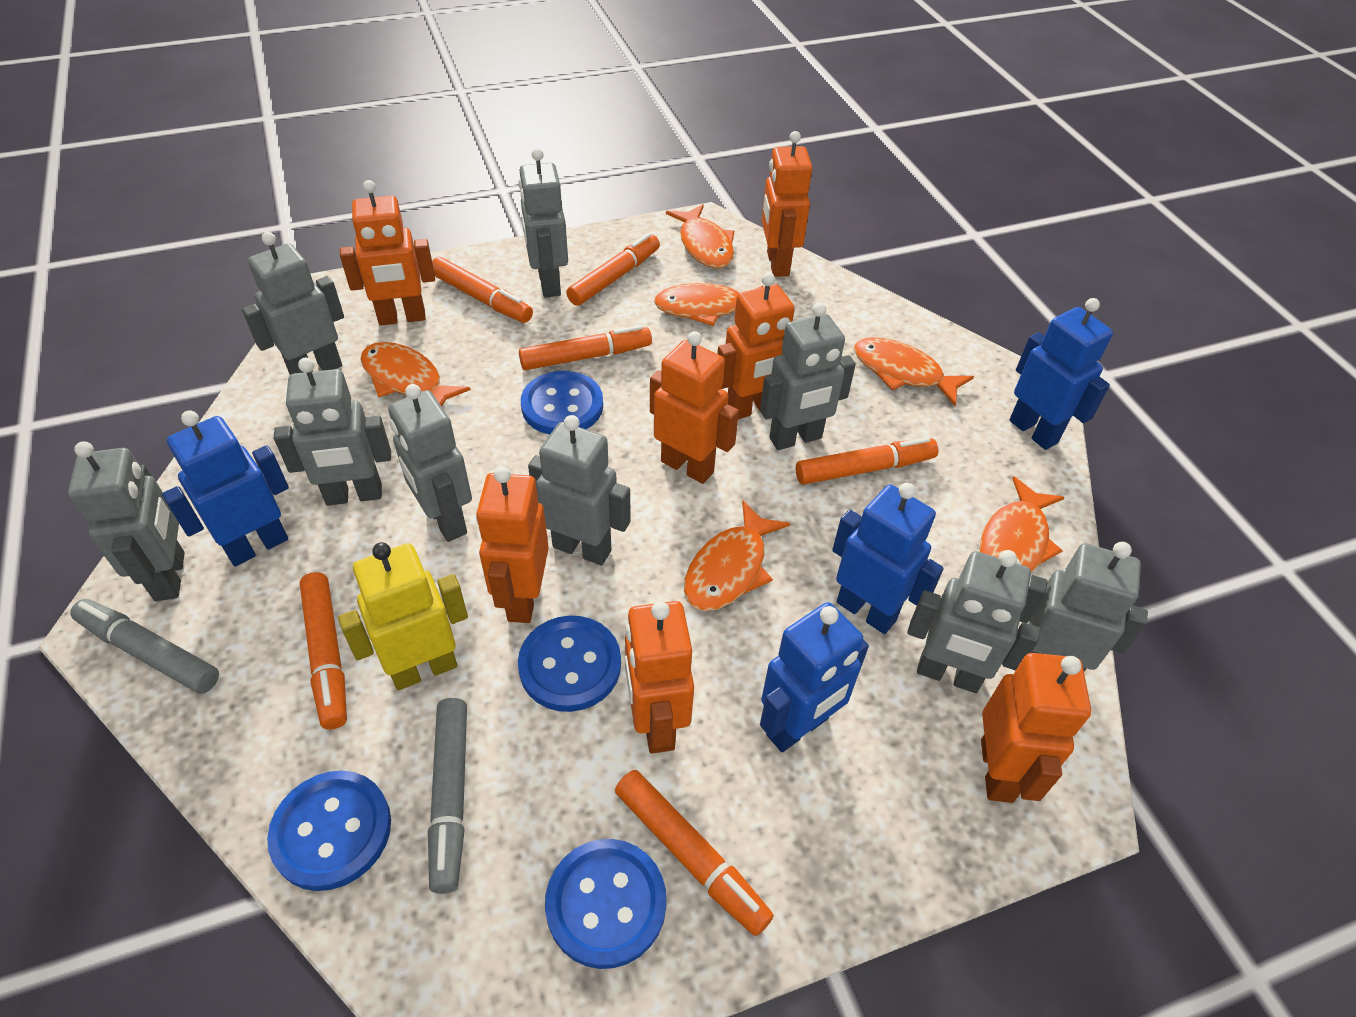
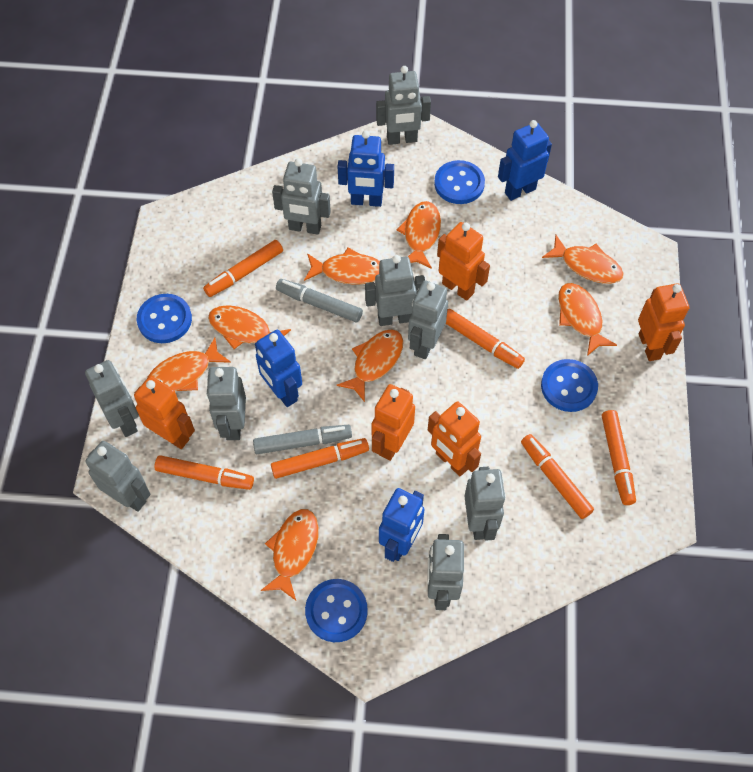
orange fish: 6 -> 8
orange robot: 7 -> 5
yellow robot: 1 -> 0

